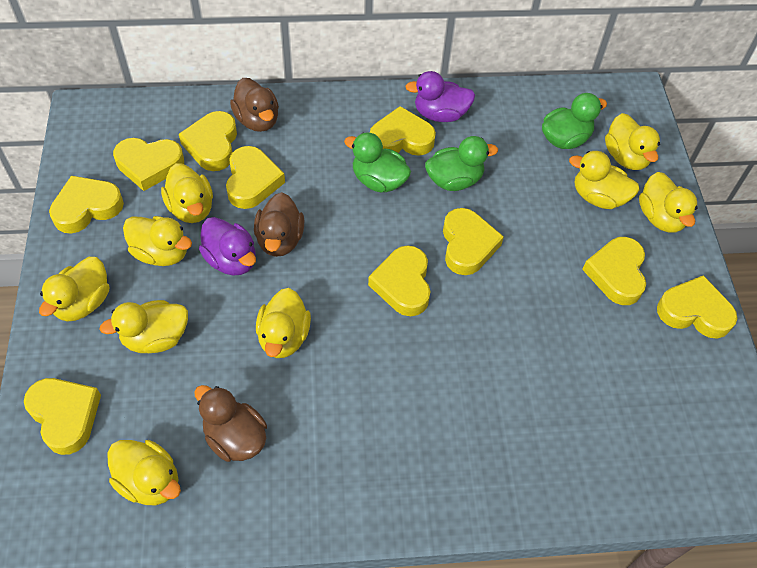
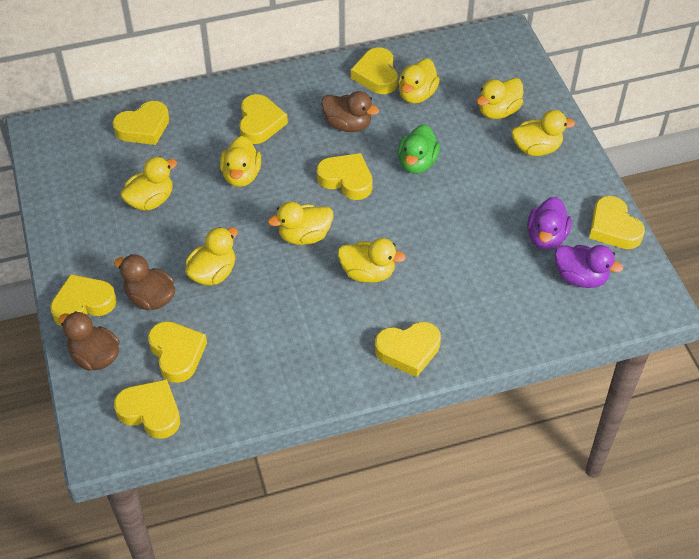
green duck: 3 -> 1
yellow duck: 9 -> 8
yellow heart: 10 -> 9

